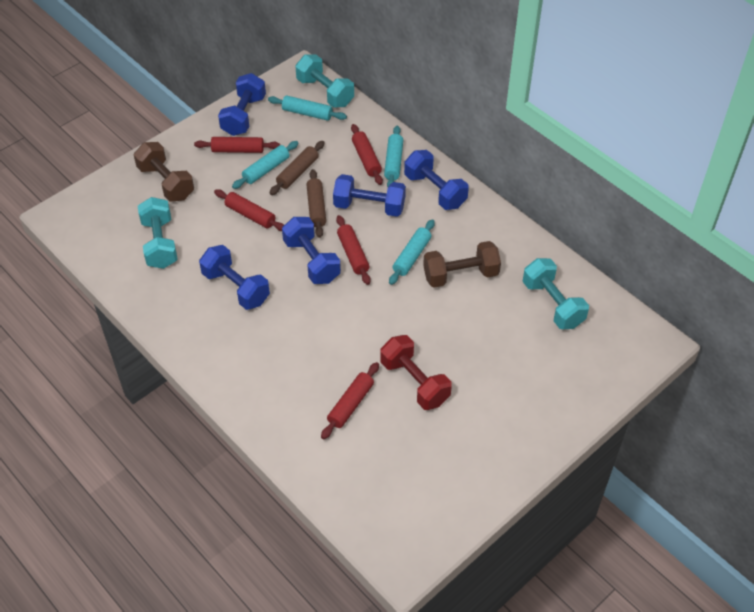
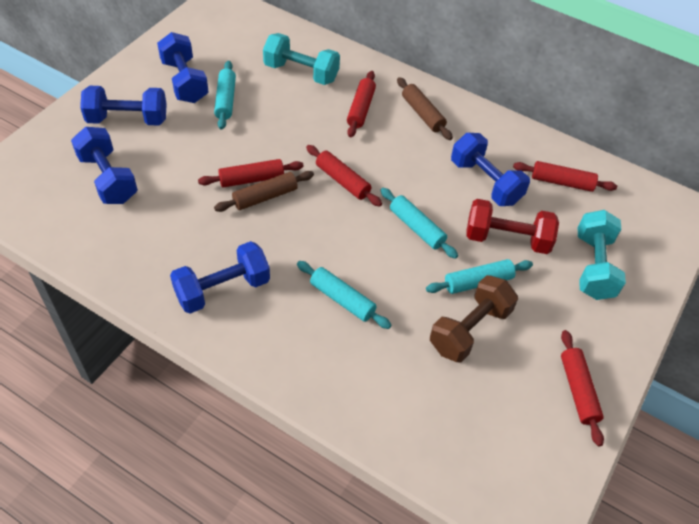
brown dumbbell: 2 -> 1
turquoise dumbbell: 3 -> 2

